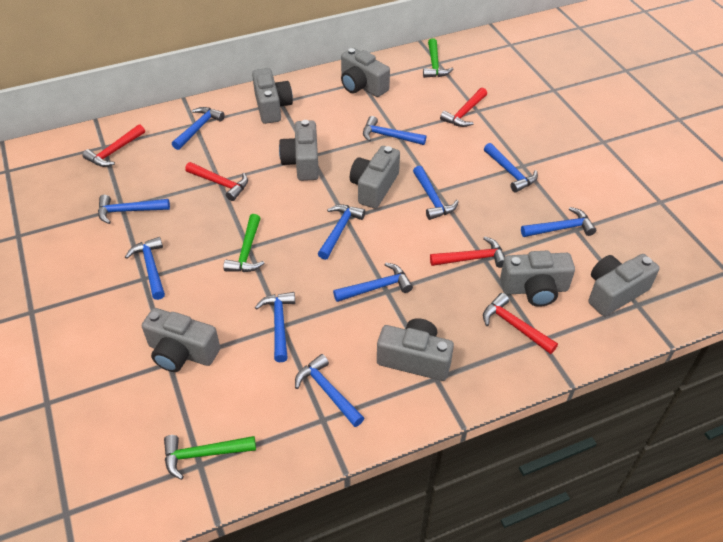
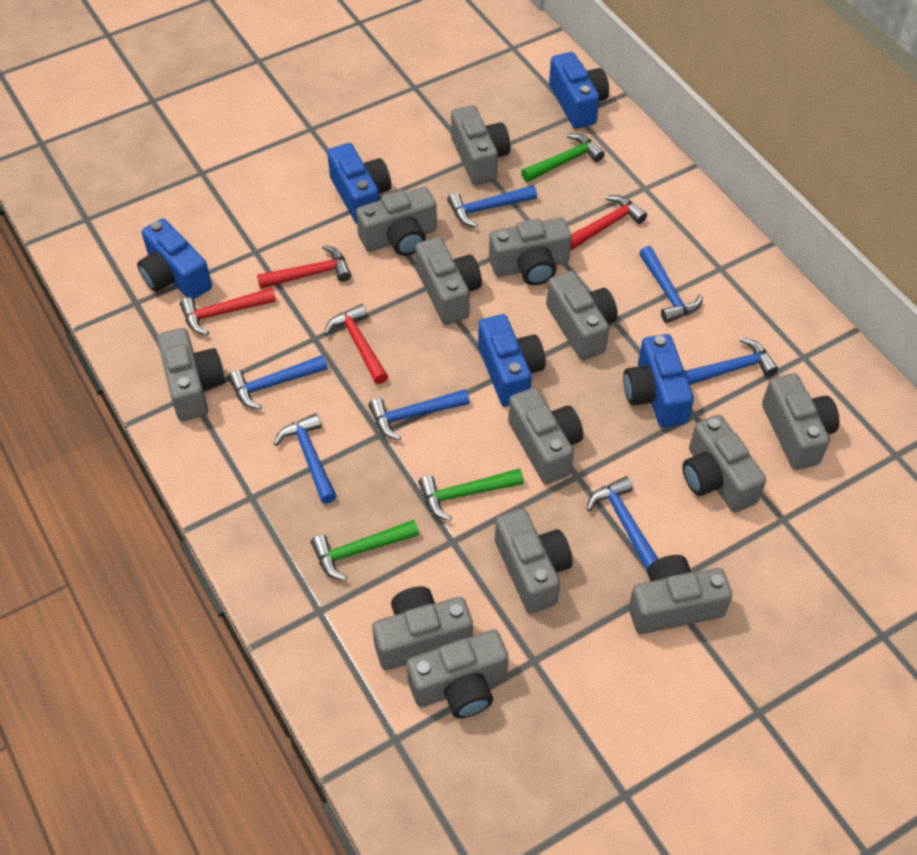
blue camera: 0 -> 5
blue hammer: 11 -> 7
grey camera: 8 -> 13
red hammer: 5 -> 4

